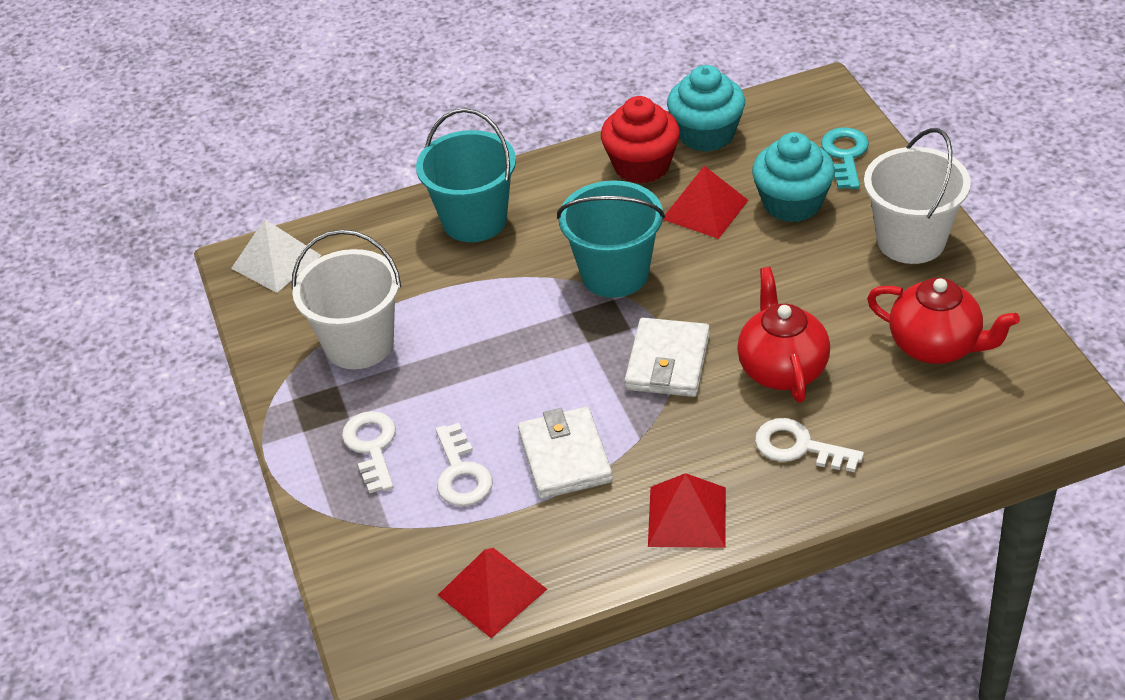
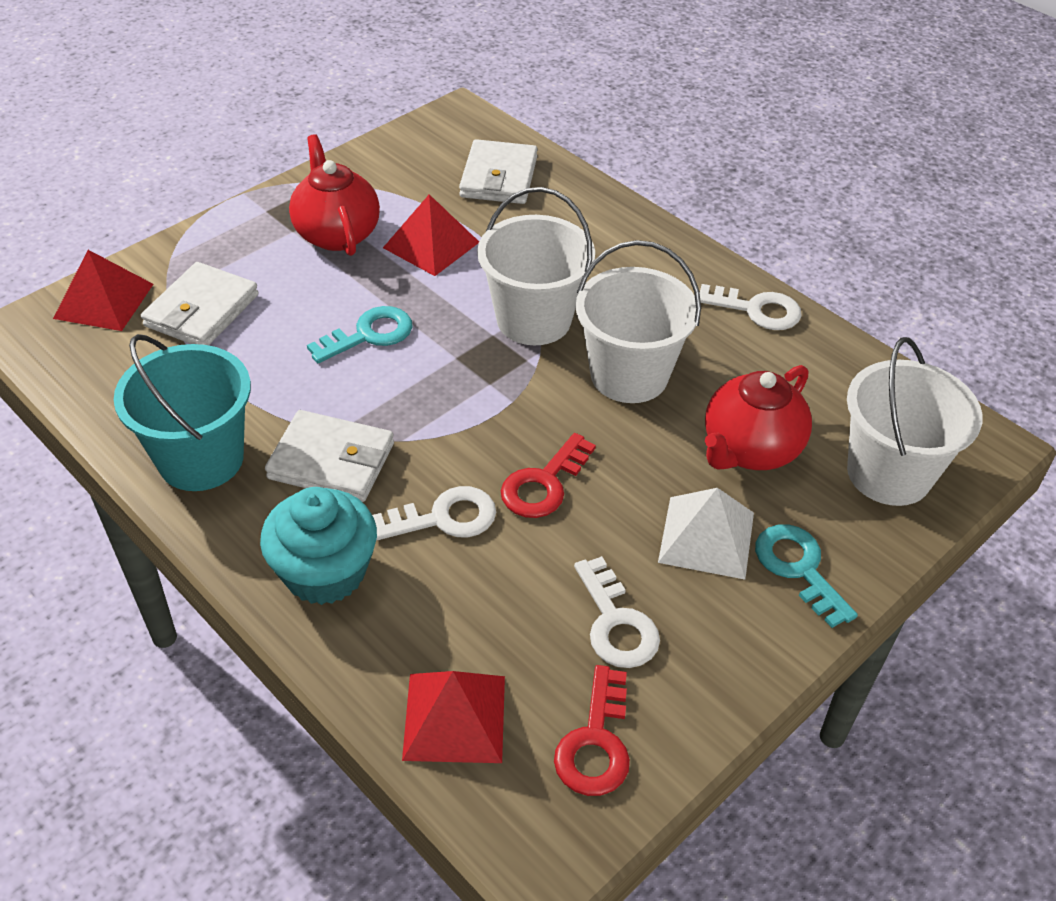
red cupcake: 1 -> 0
red key: 0 -> 2
turquoise bucket: 2 -> 1
turquoise cupcake: 2 -> 1
turquoise key: 1 -> 2
white bucket: 2 -> 3
white wallet: 2 -> 3

